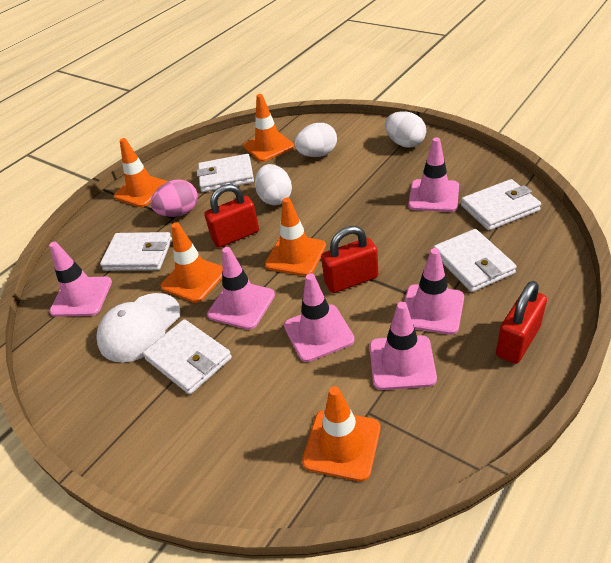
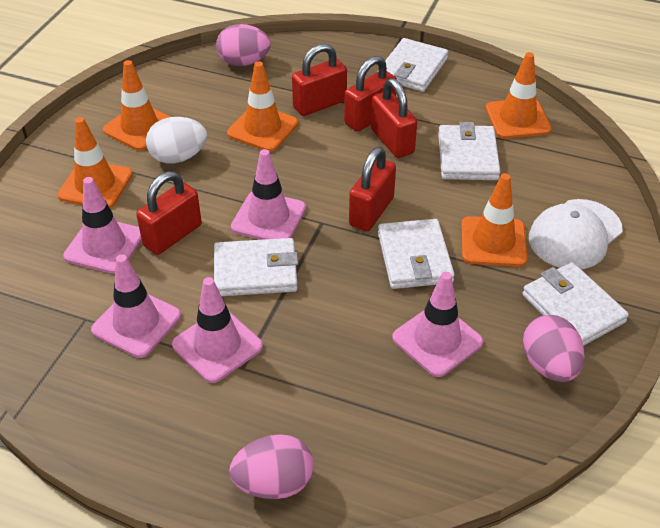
pink egg: 1 -> 3
pink traffic cone: 6 -> 5
red padlock: 3 -> 5
white egg: 3 -> 1

